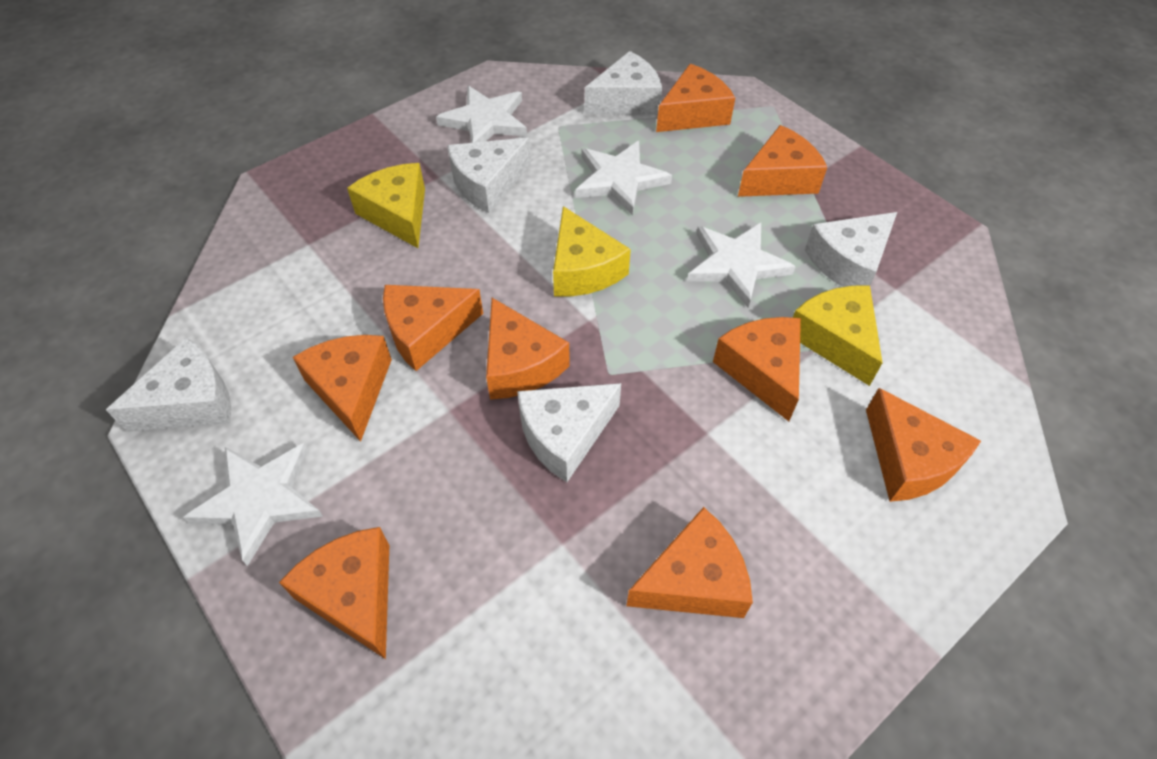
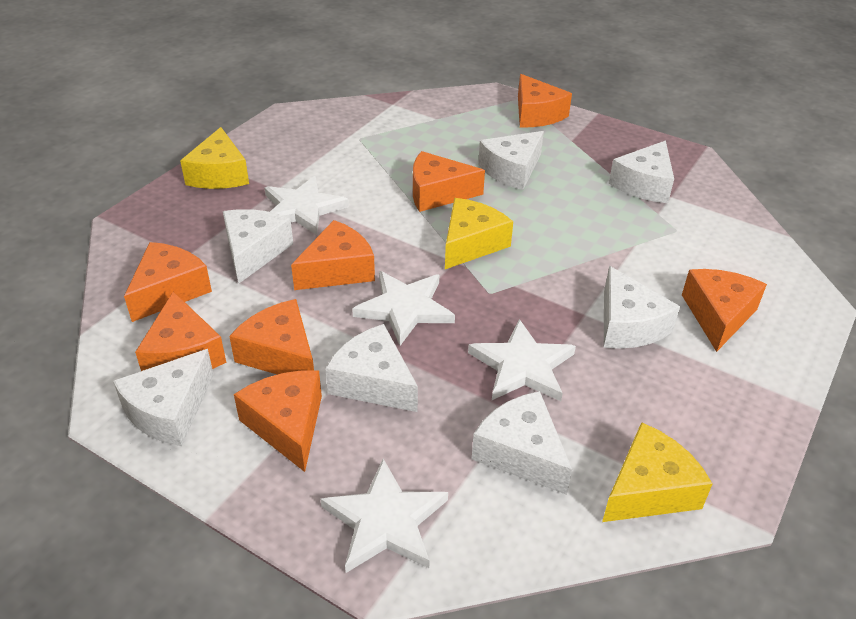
orange cheese: 9 -> 8
white cheese: 5 -> 7

